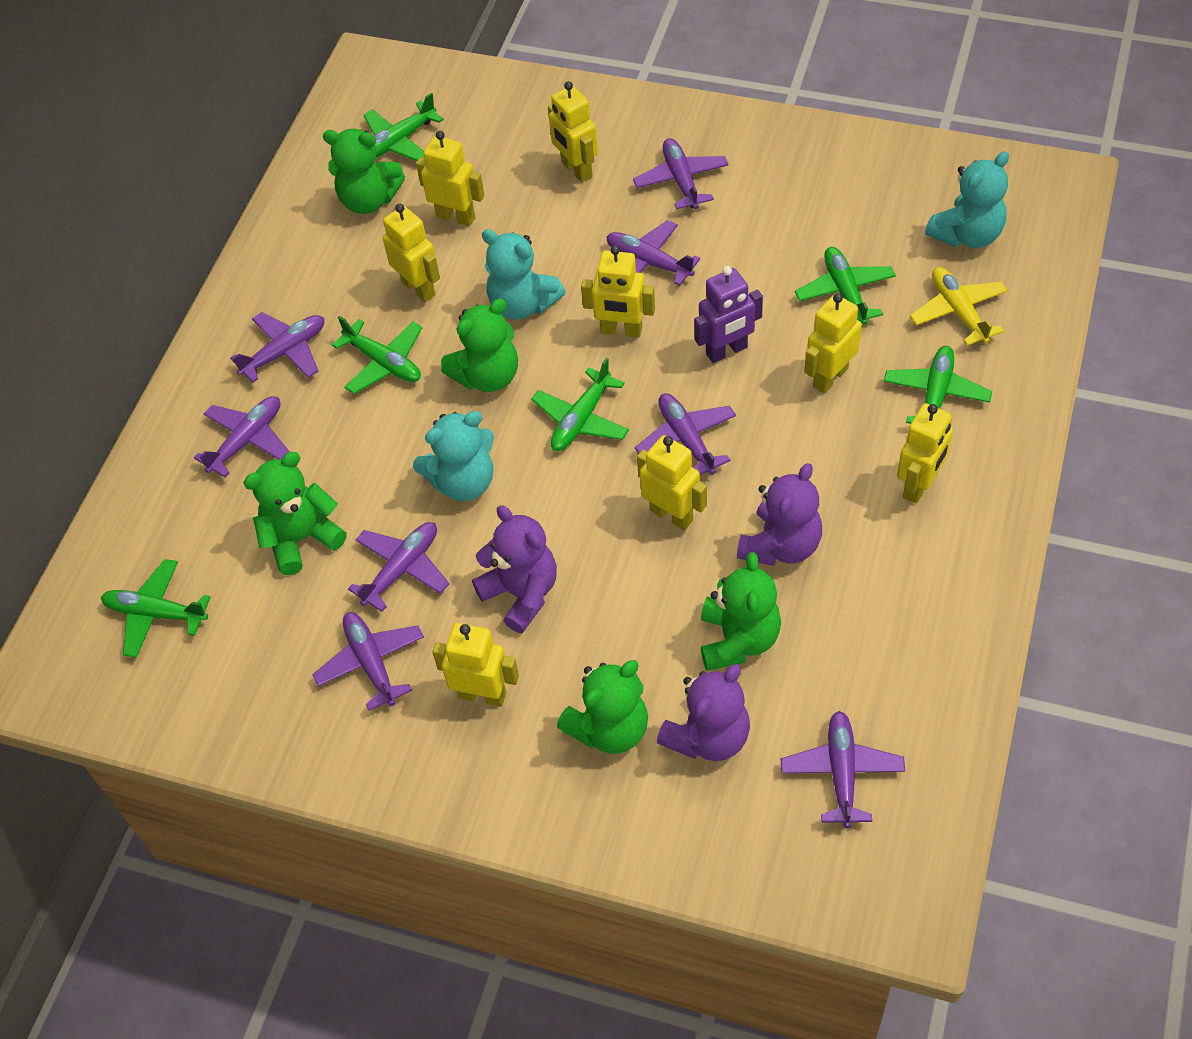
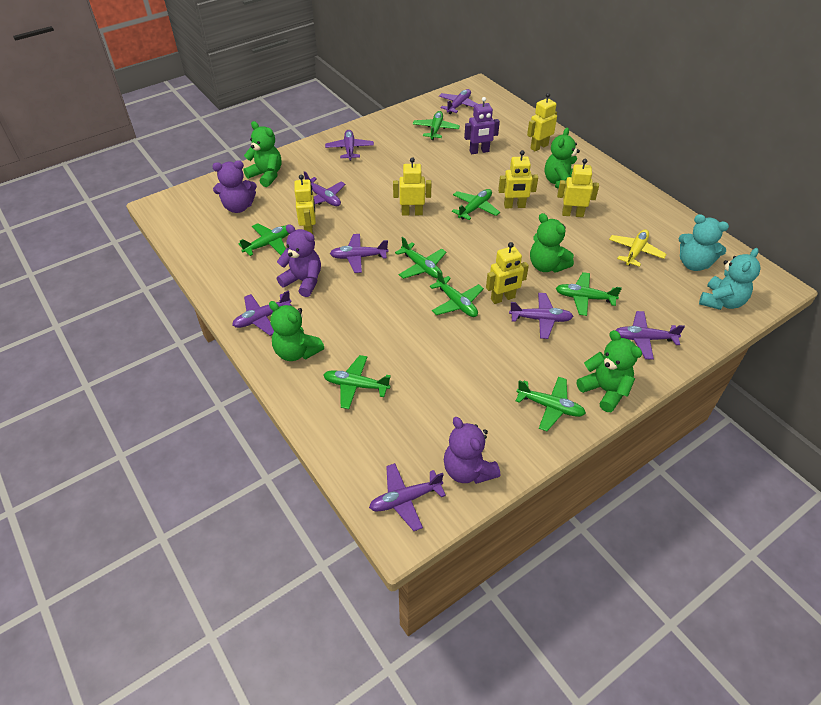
green plane: 6 -> 8
turquoise teddy bear: 3 -> 2
yellow robot: 8 -> 6

